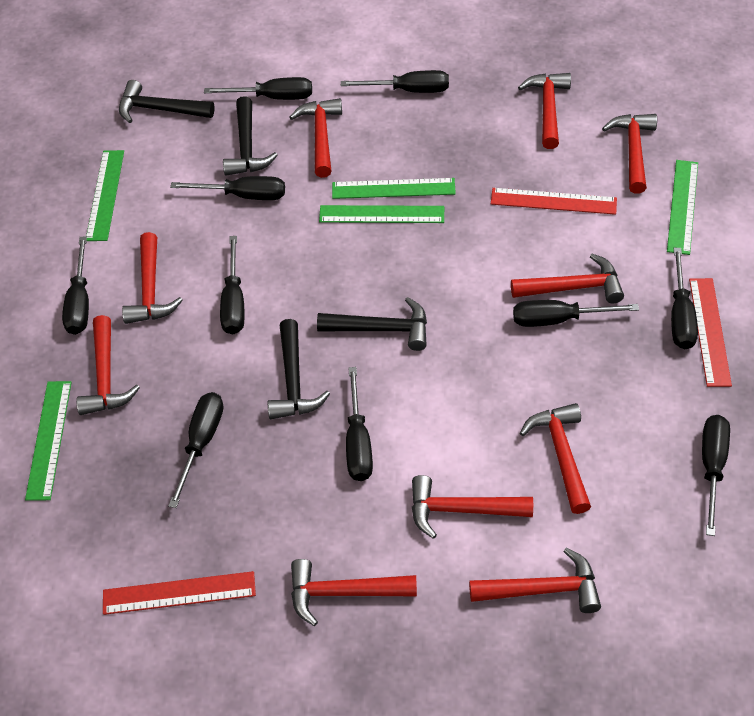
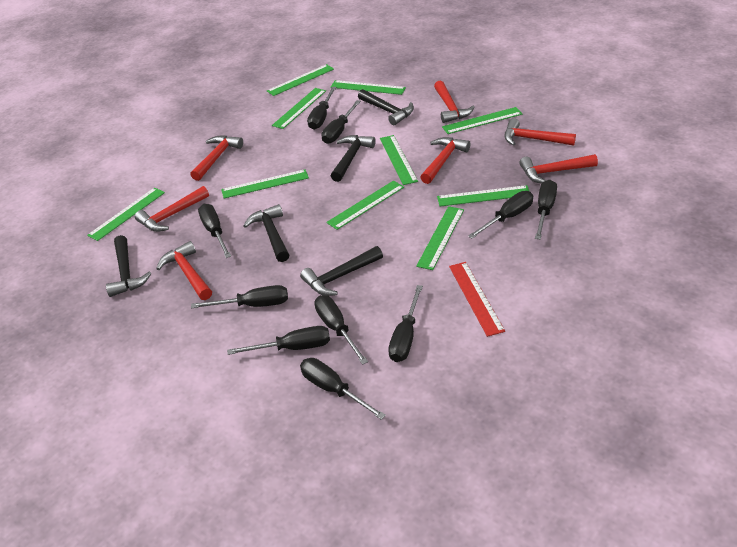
black hammer: 4 -> 5
green ruler: 5 -> 10
red hammer: 10 -> 7
red ruler: 3 -> 1

